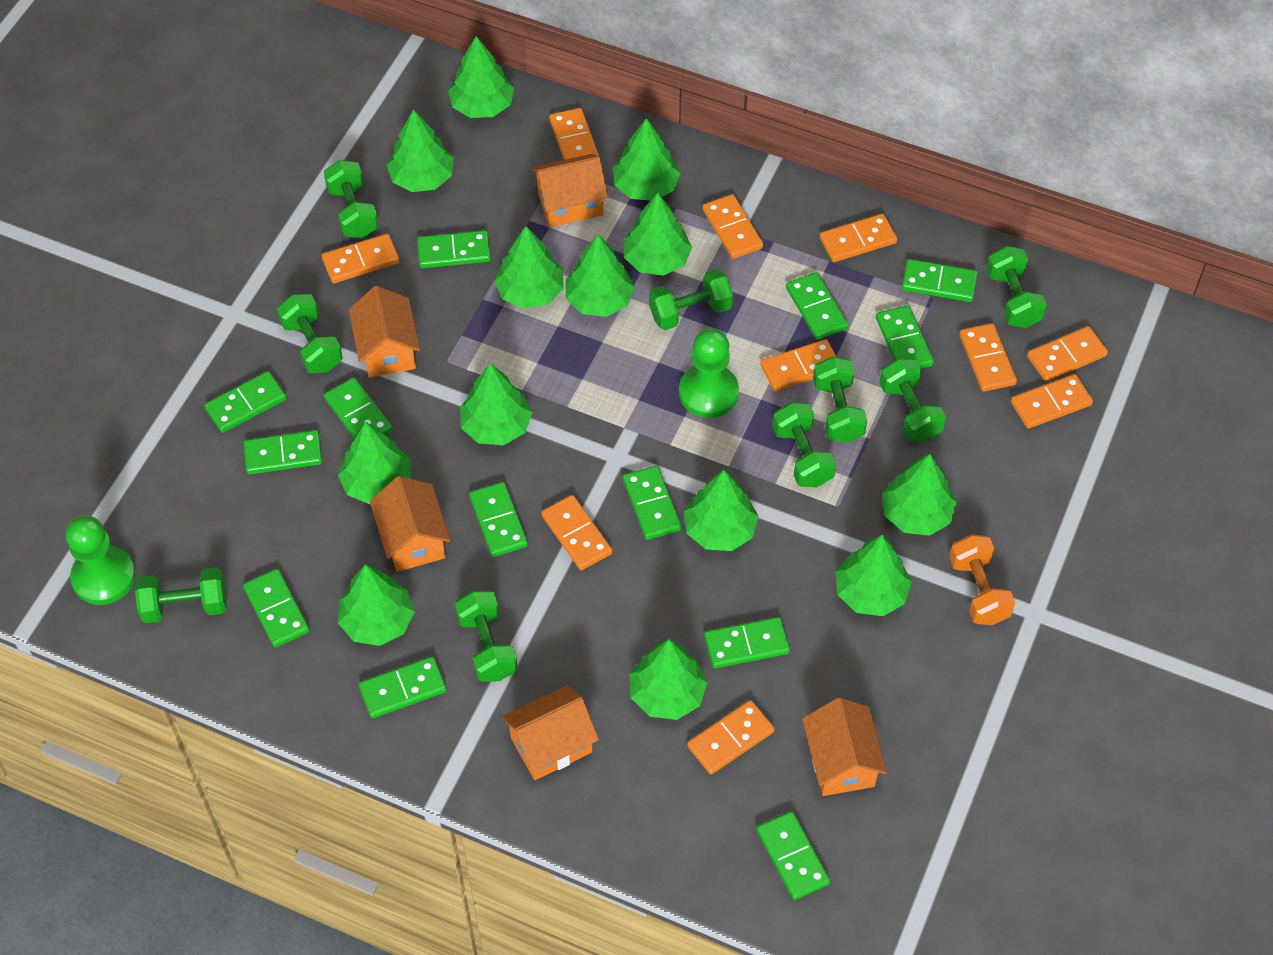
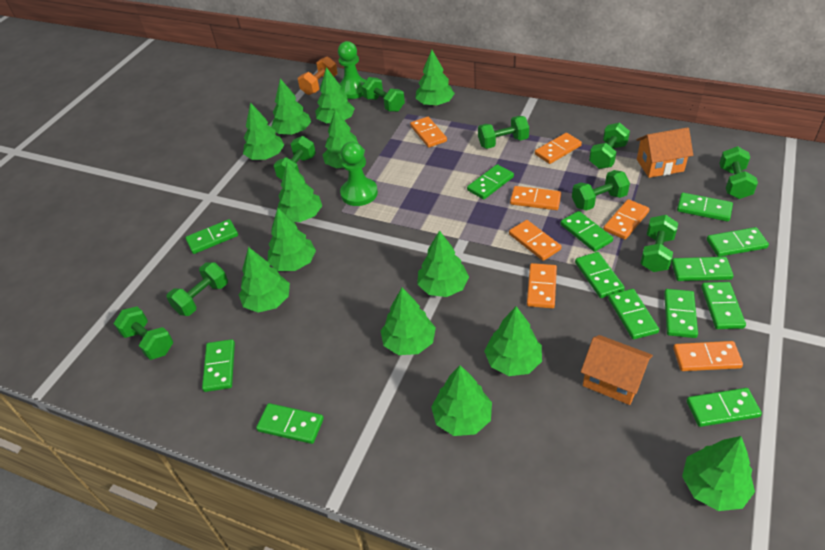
orange domino: 10 -> 7
orange house: 5 -> 2

